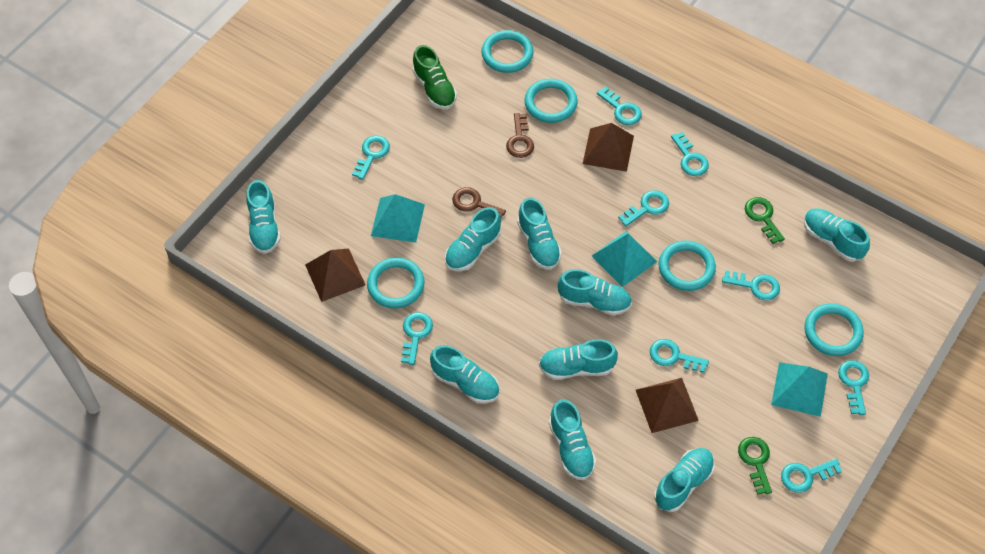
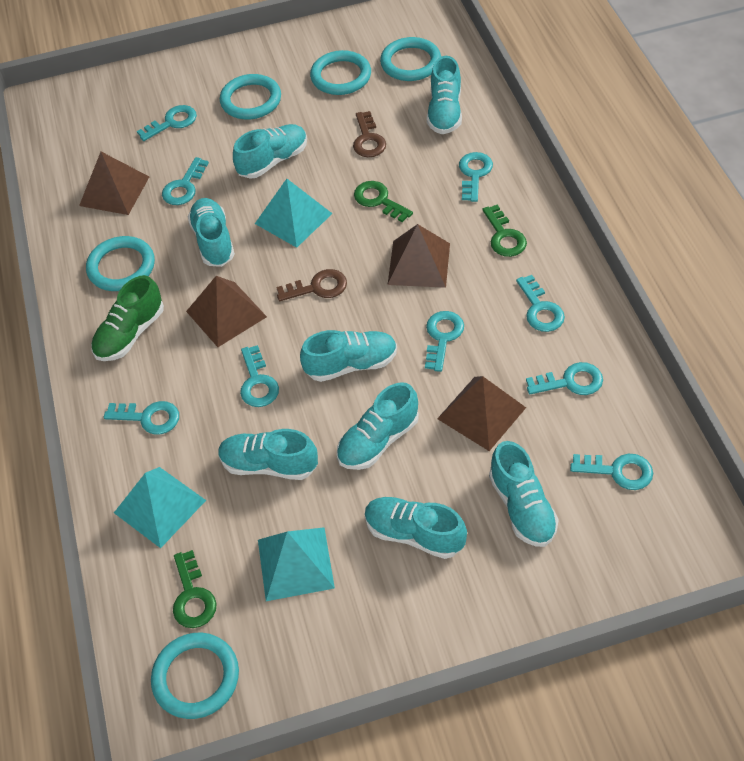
brown pyramid: 3 -> 4
green key: 2 -> 3
turquoise shoe: 9 -> 8

